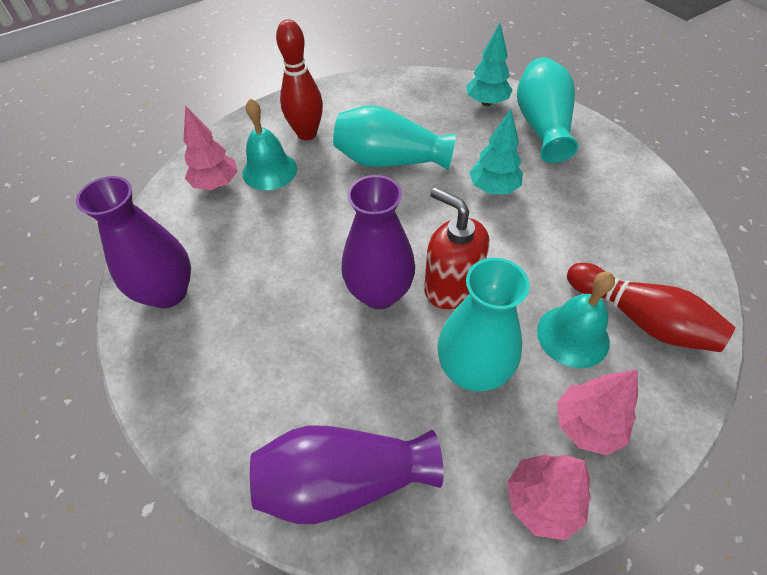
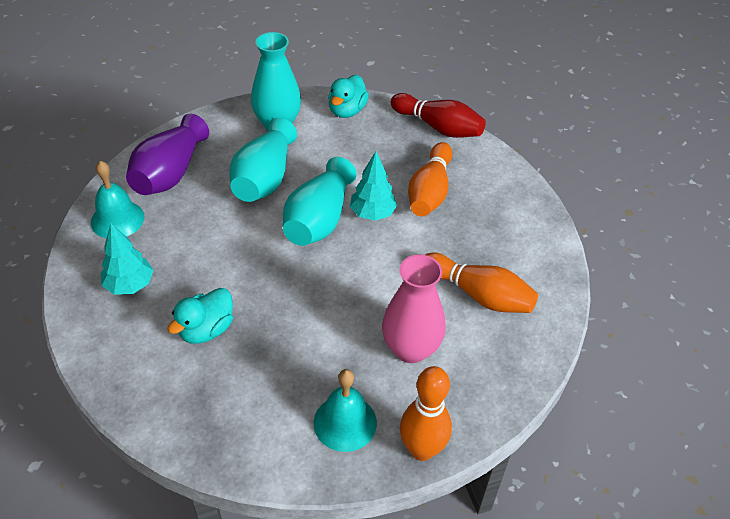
orange bowling pin: 0 -> 3
pink tree: 3 -> 0
pink vase: 0 -> 1
purple vase: 3 -> 1
red bowling pin: 2 -> 1
red soap dispenser: 1 -> 0
turquoise duck: 0 -> 2

